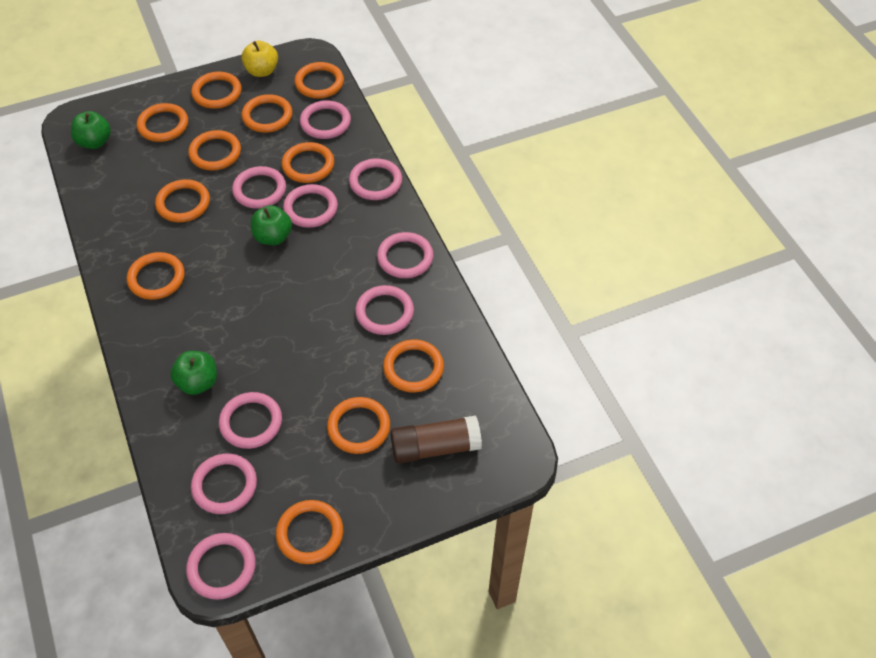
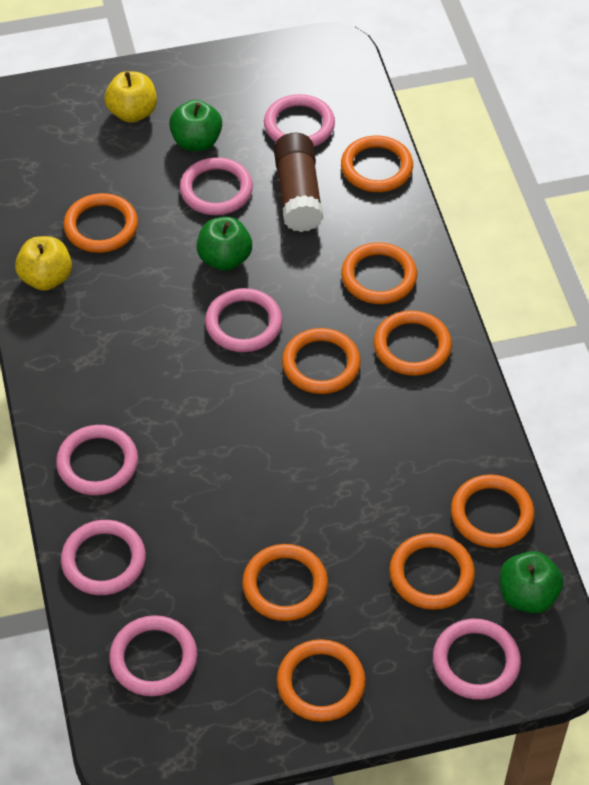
orange ring: 11 -> 9
pink ring: 9 -> 7
yellow apple: 1 -> 2

